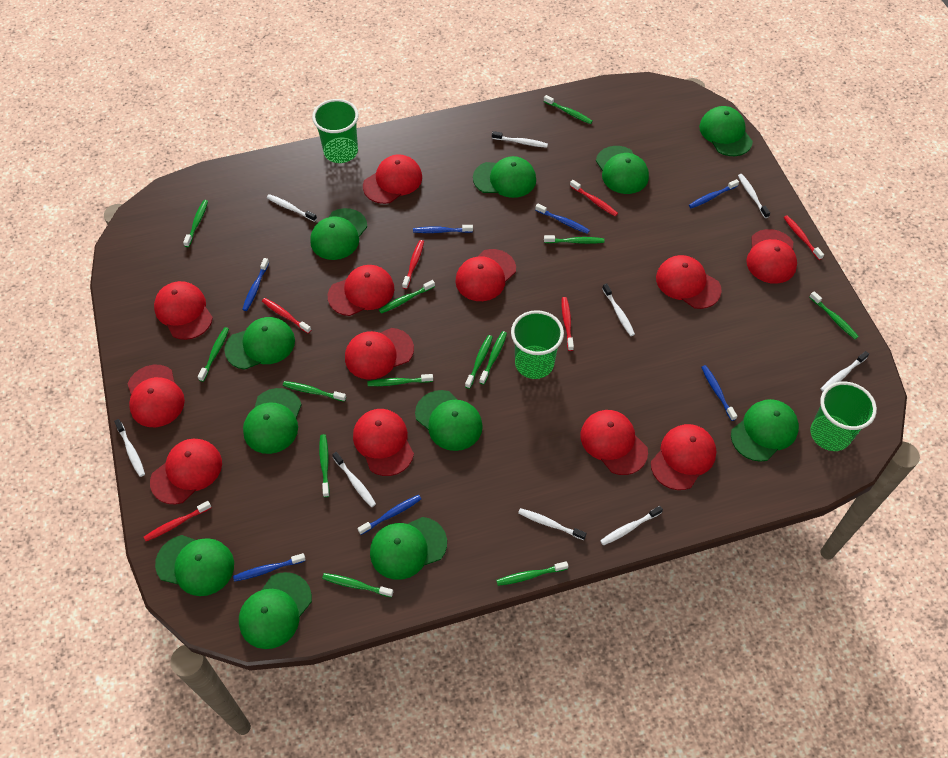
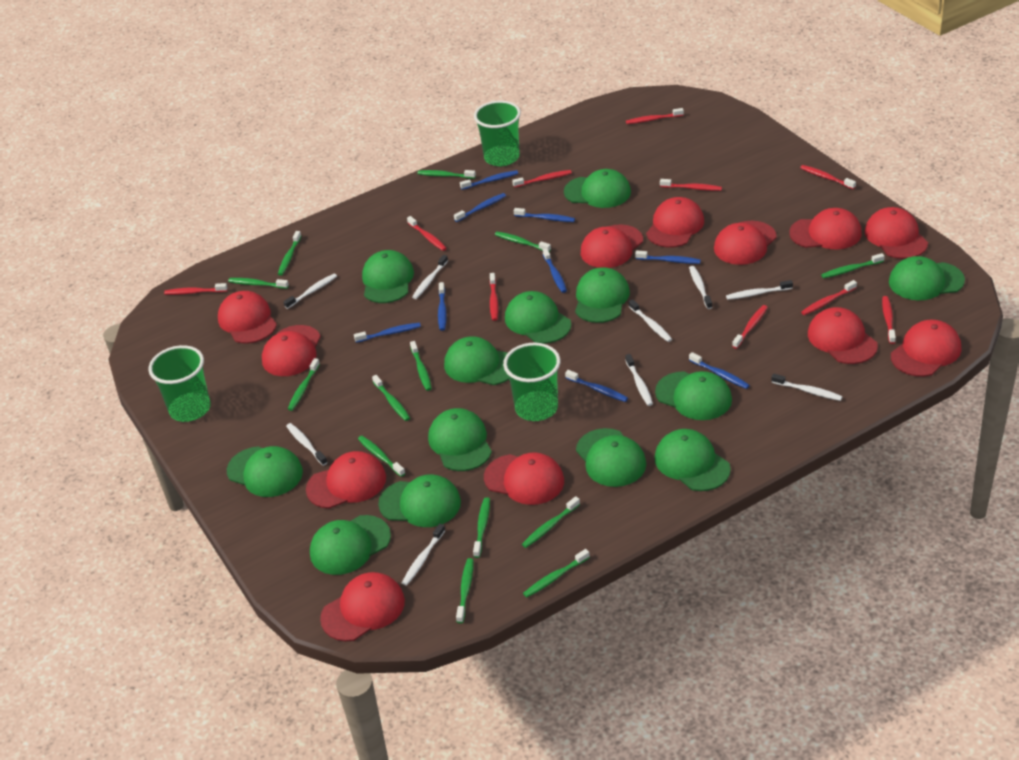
blue toothbrush: 7 -> 9
green cap: 11 -> 13
red toothbrush: 6 -> 10

